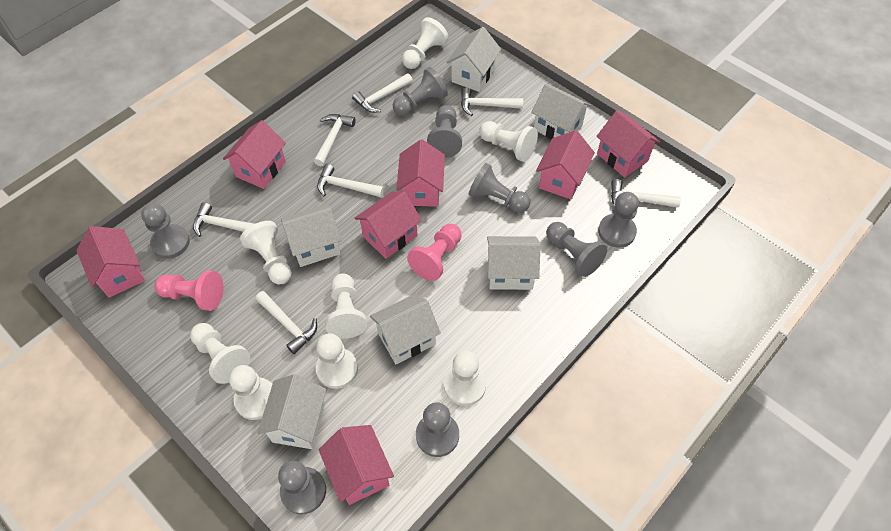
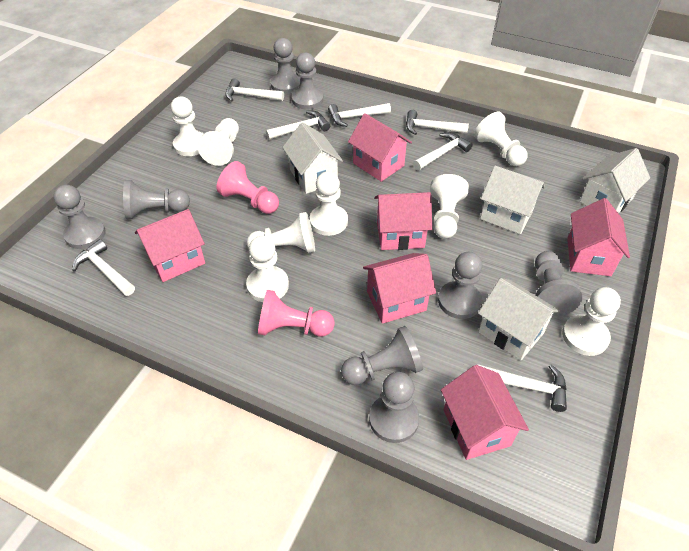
pink house: 7 -> 6
white house: 6 -> 4

